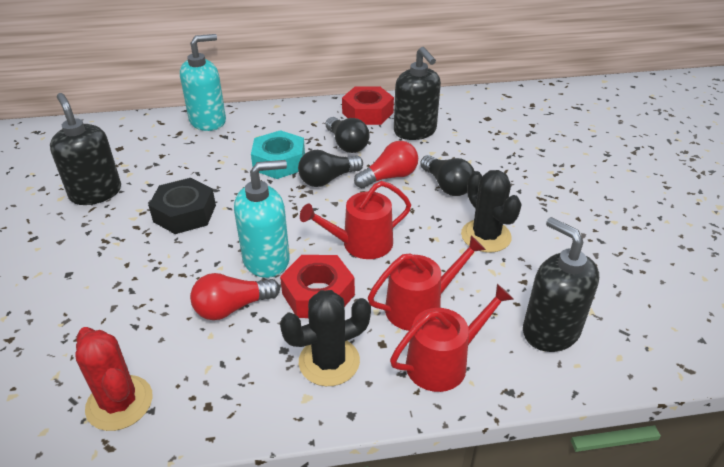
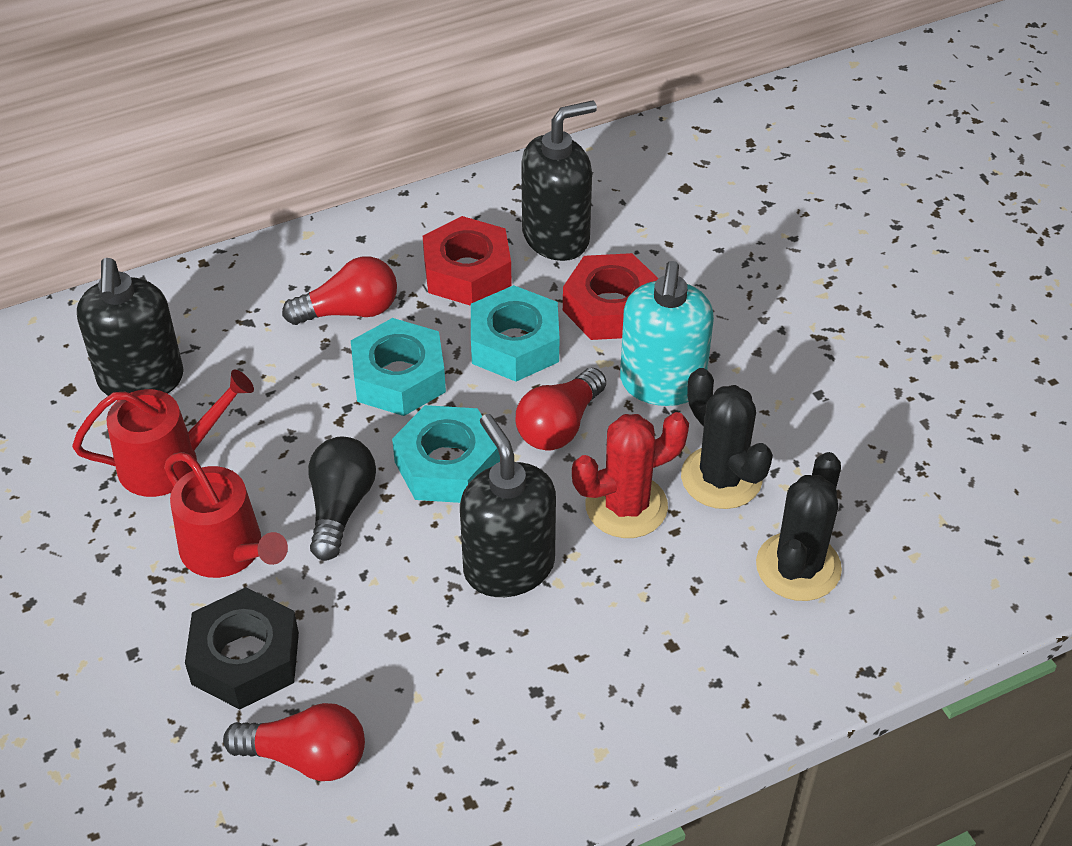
black light bulb: 3 -> 1
red light bulb: 2 -> 3
red watering can: 3 -> 2
turquoise nut: 1 -> 3
turquoise soap dispenser: 2 -> 1

